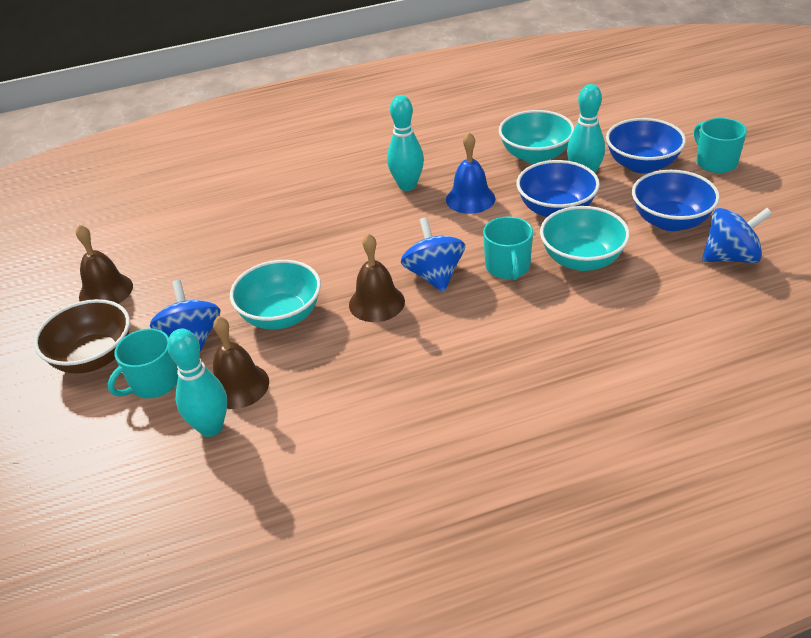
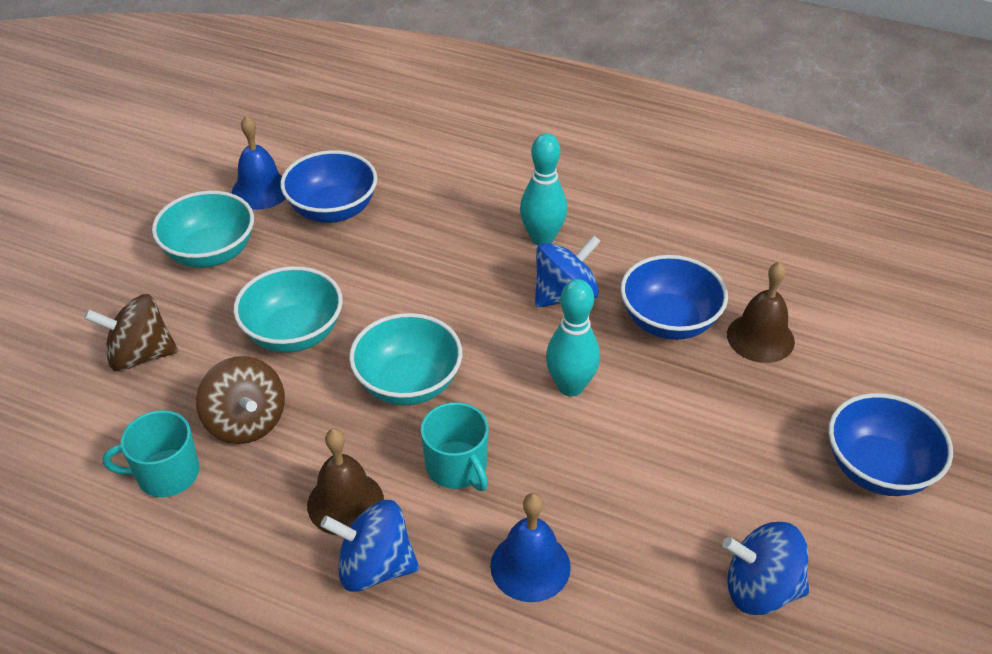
blue bell: 1 -> 2
brown bell: 3 -> 2
brown bowl: 1 -> 0
brown spinning top: 0 -> 2
turquoise bowling pin: 3 -> 2
turquoise mug: 3 -> 2

